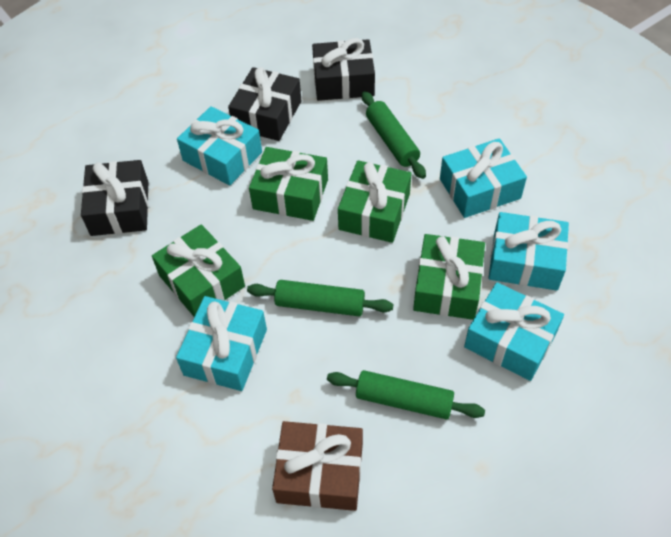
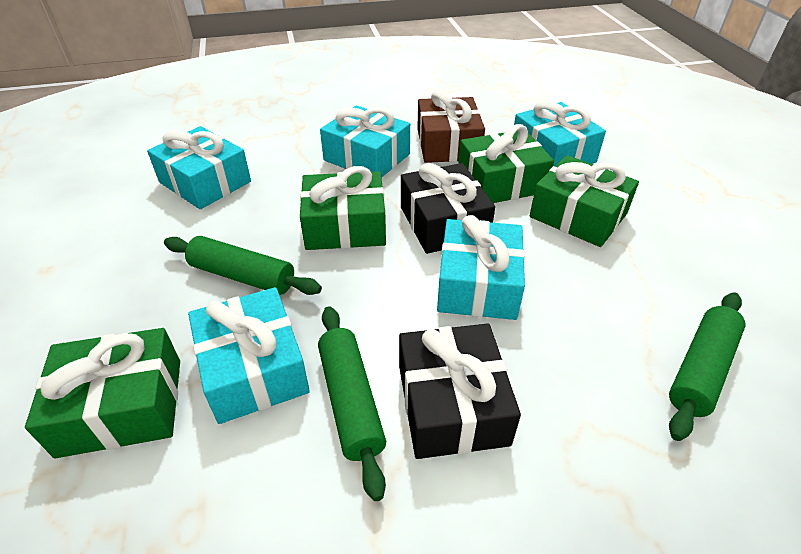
black gift: 3 -> 2

